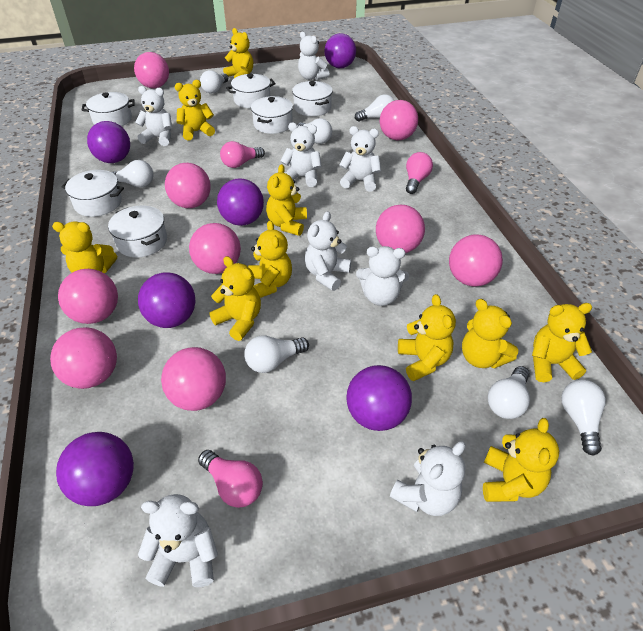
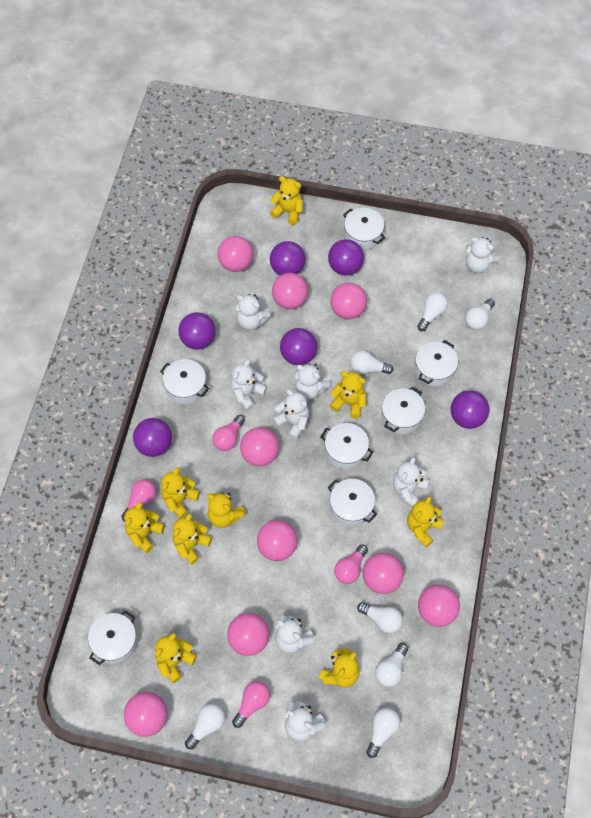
pink light bulb: 3 -> 4
white pot: 6 -> 7
yellow teddy bear: 10 -> 9

